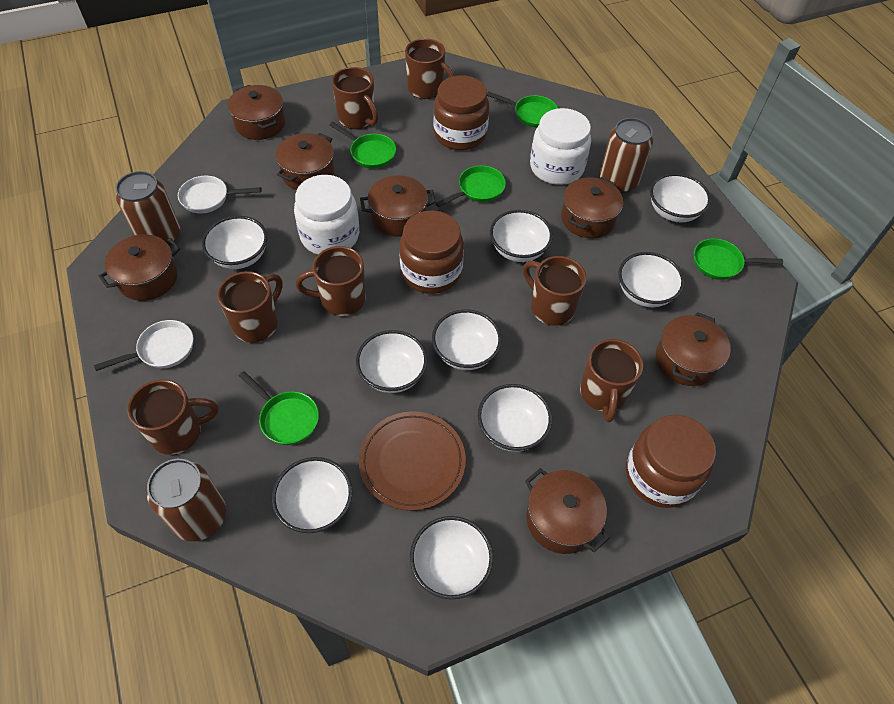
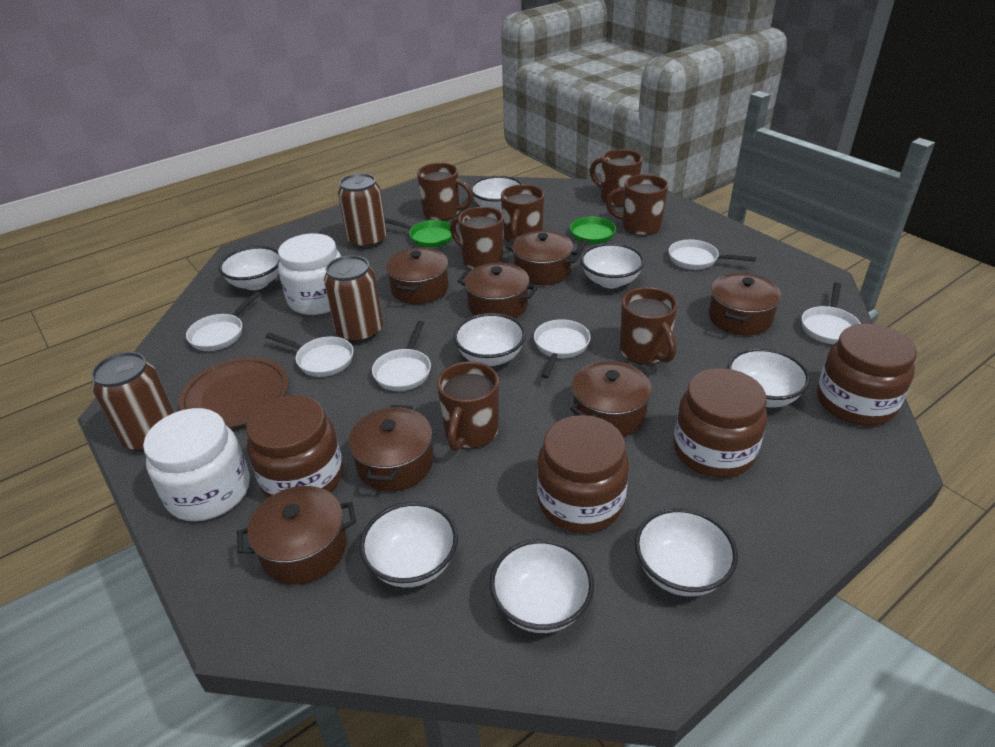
brown jar: 3 -> 4
green pan: 5 -> 2
white bowl: 9 -> 8
white pan: 2 -> 6

